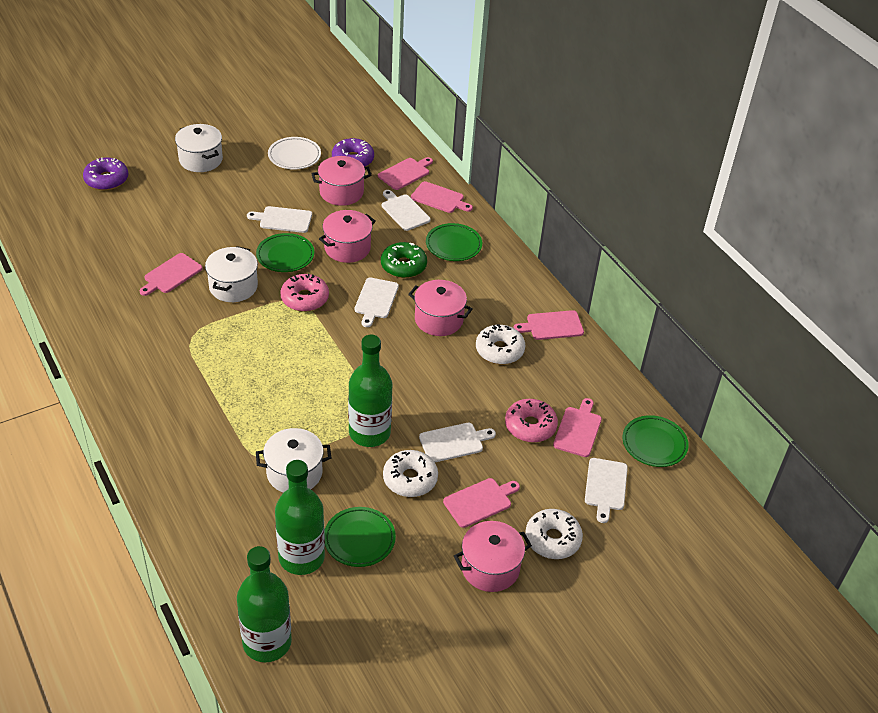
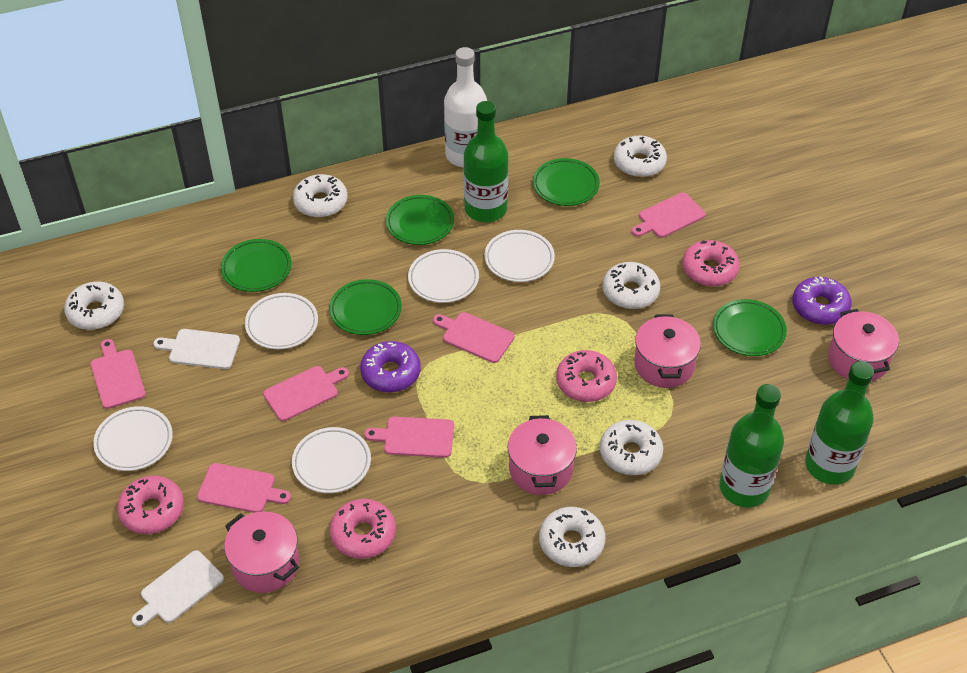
green donut: 1 -> 0
green plate: 4 -> 5
pink donut: 2 -> 4
white bottle: 0 -> 1
white cutting board: 5 -> 2
white donut: 3 -> 6
white plate: 1 -> 5
white pot: 3 -> 0

